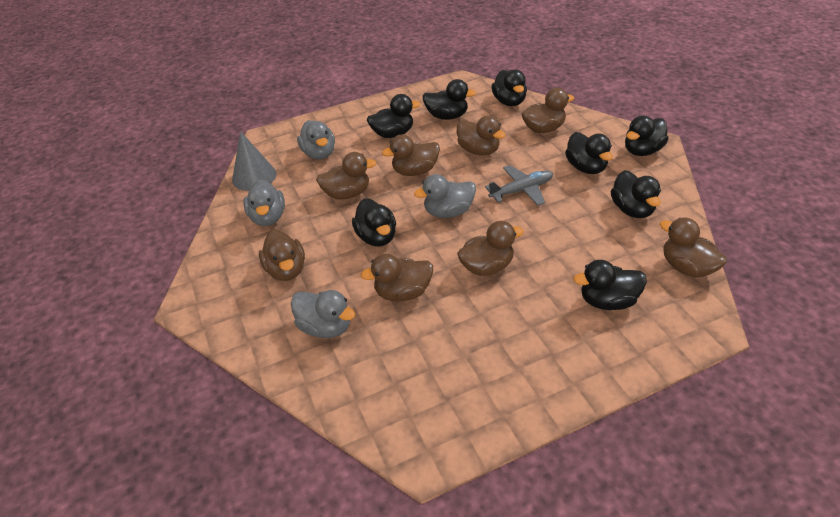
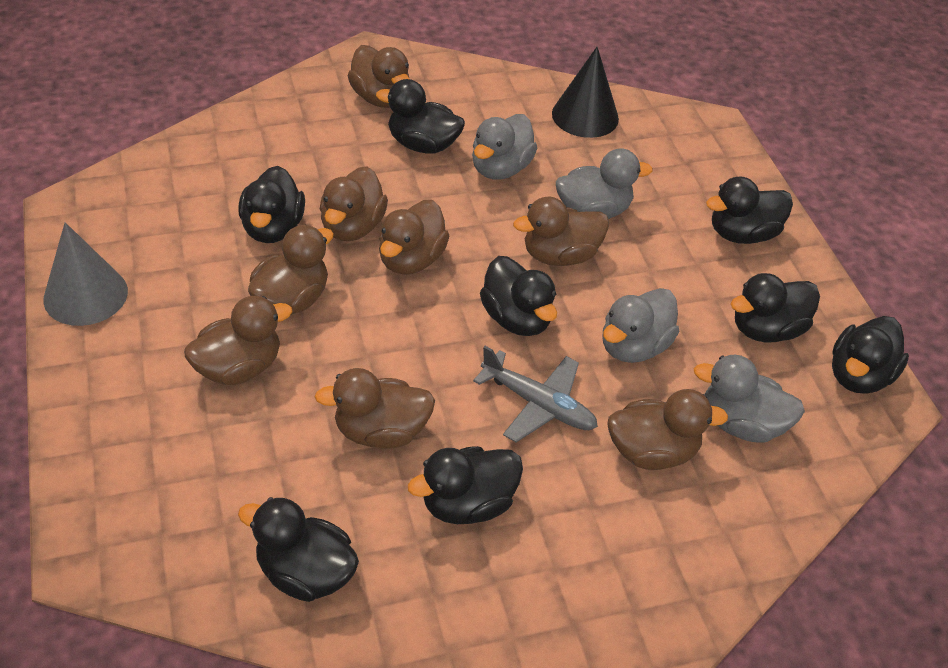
black cone: 0 -> 1

